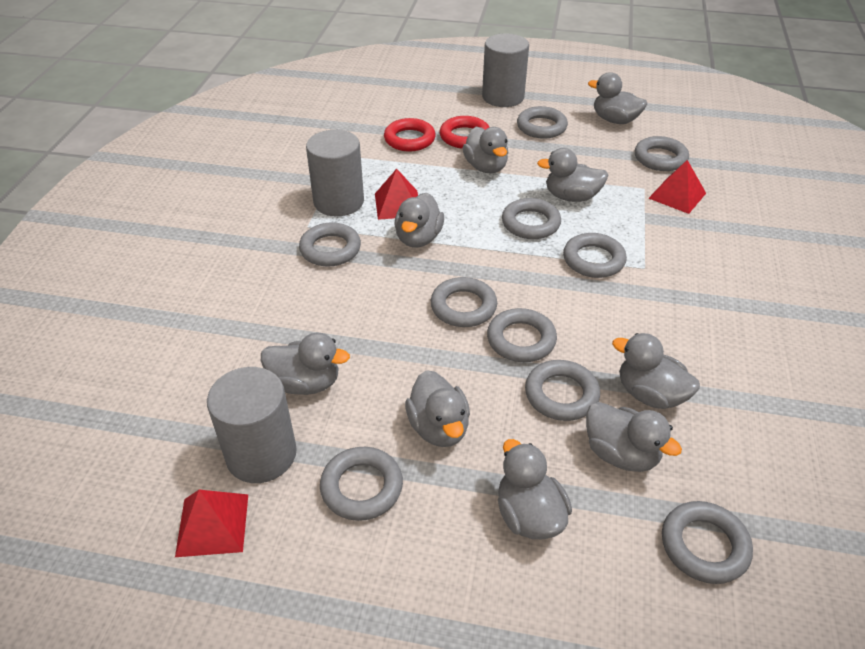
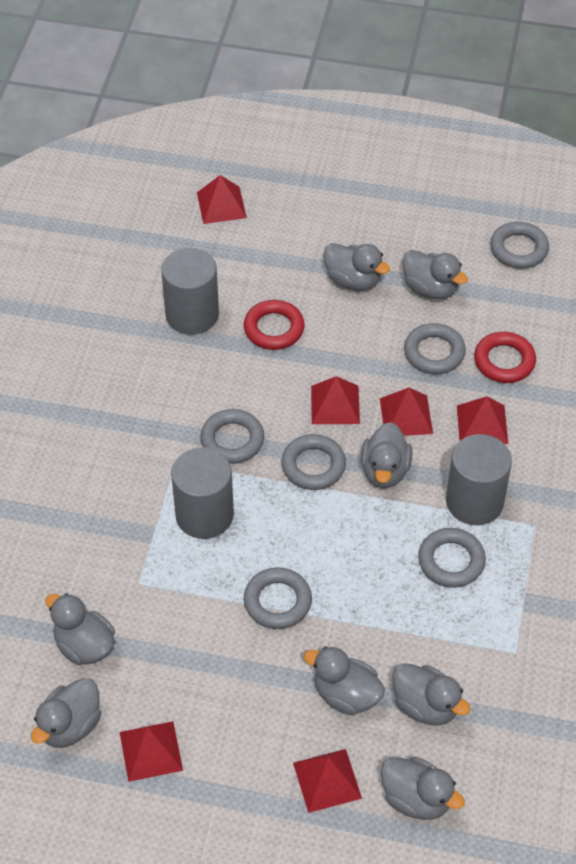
grey duck: 9 -> 8
grey ring: 10 -> 6
red pyramid: 3 -> 6

